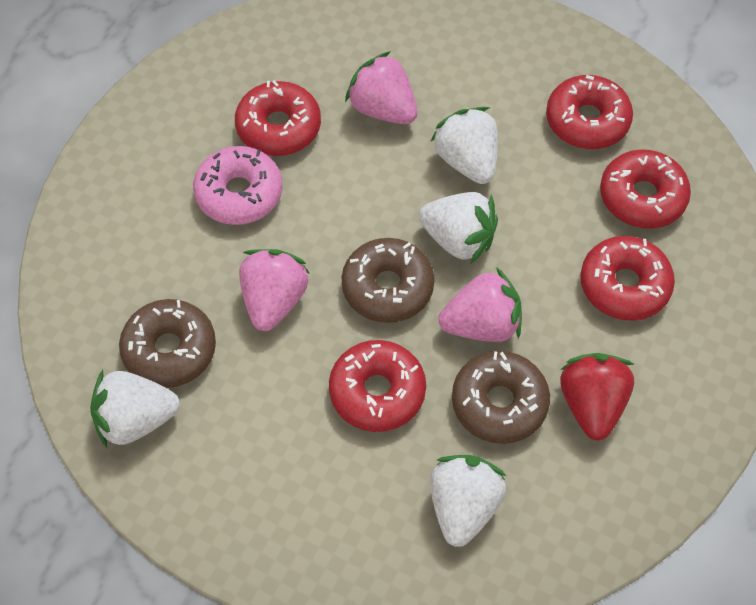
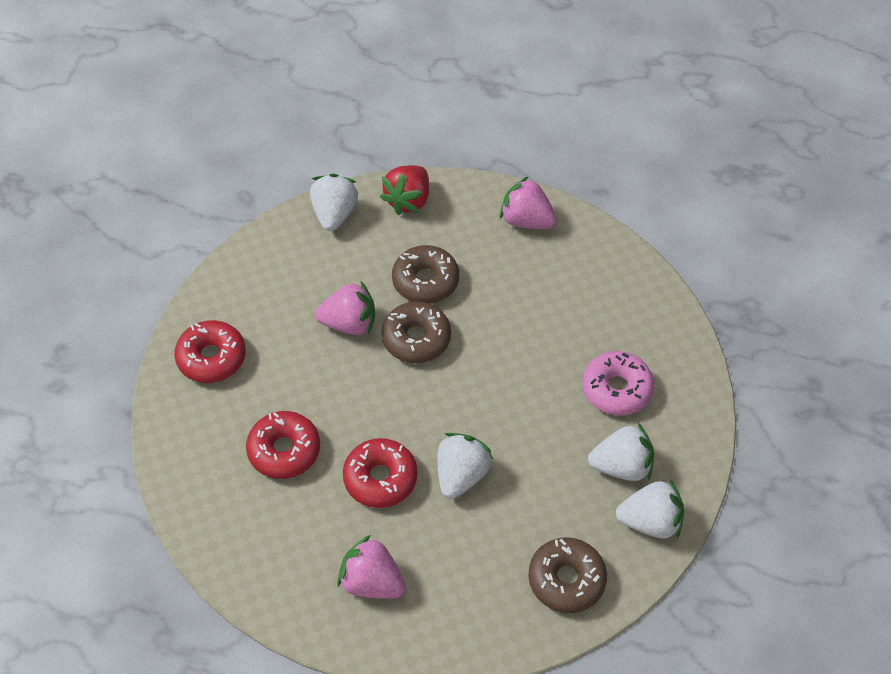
red donut: 5 -> 3

